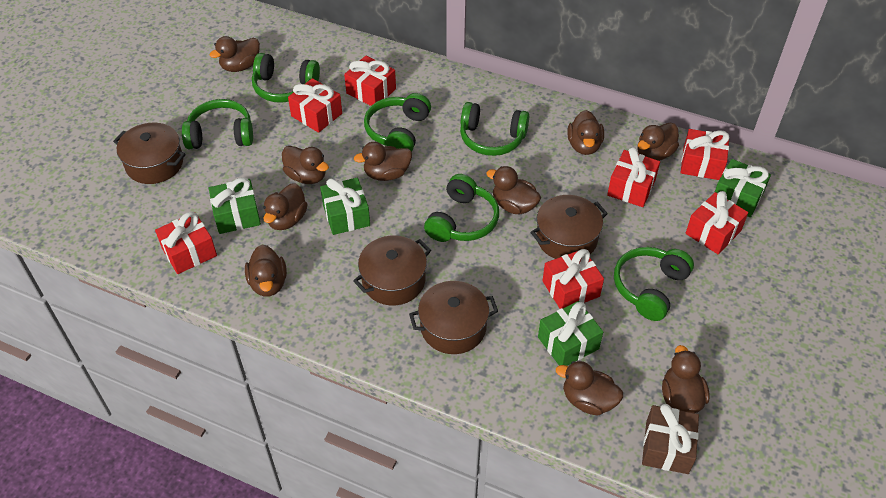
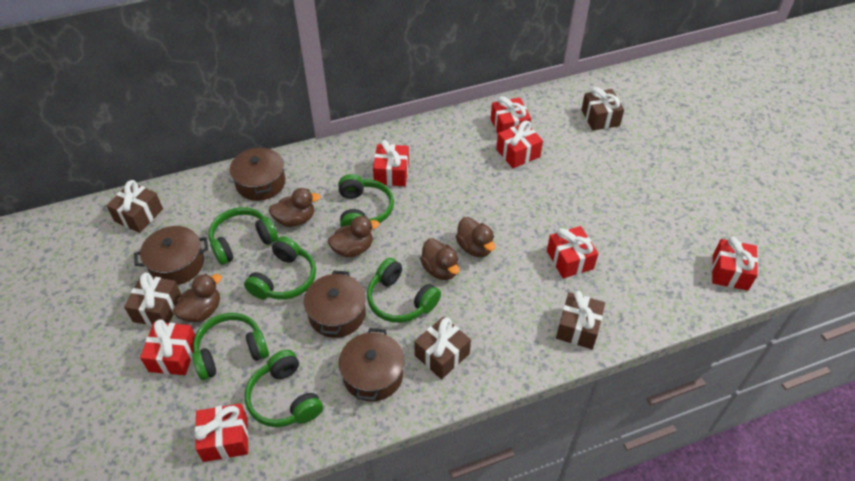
brown duck: 10 -> 5
brown gift: 1 -> 5
green gift: 4 -> 0

